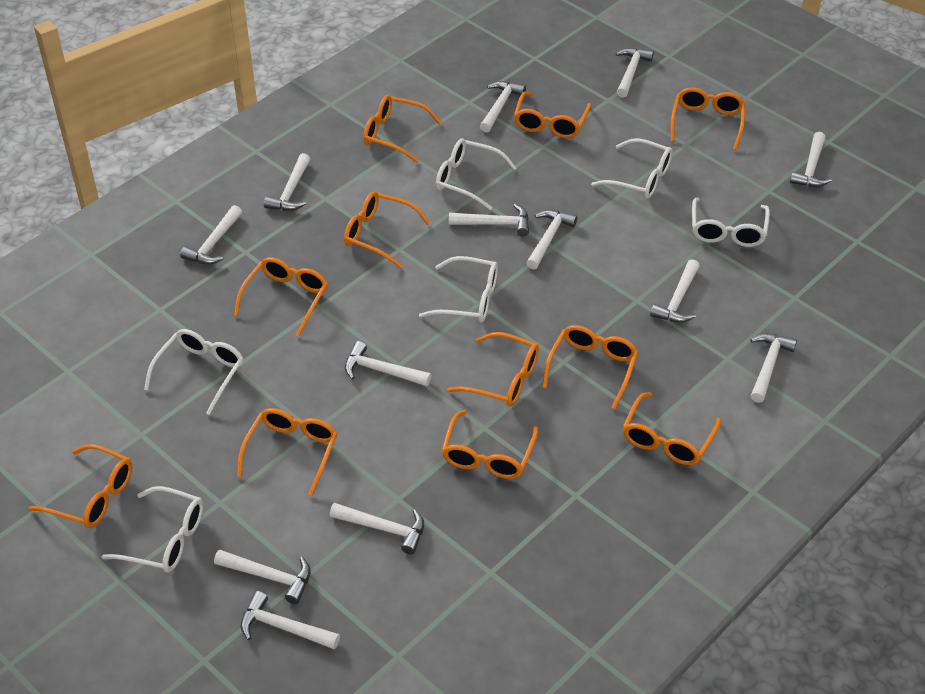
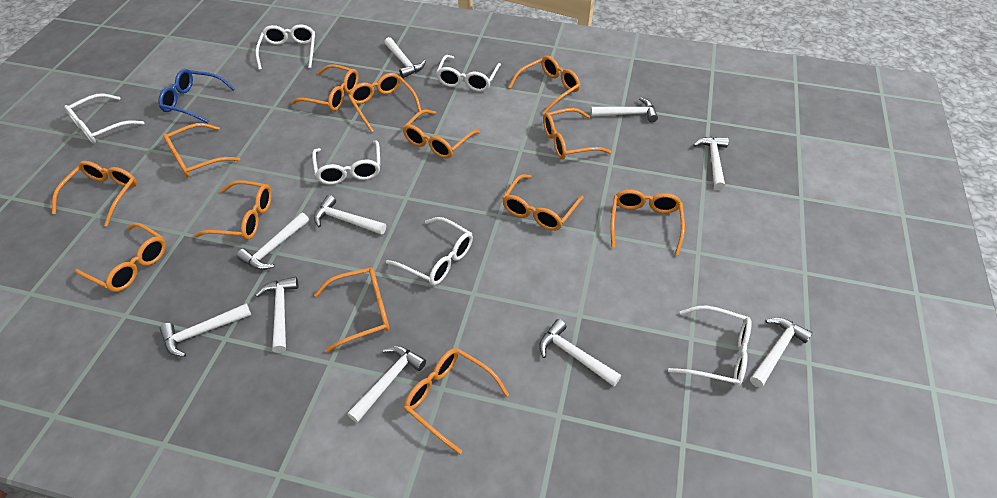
blue glasses: 0 -> 1
orange glasses: 11 -> 13
white hammer: 13 -> 10

